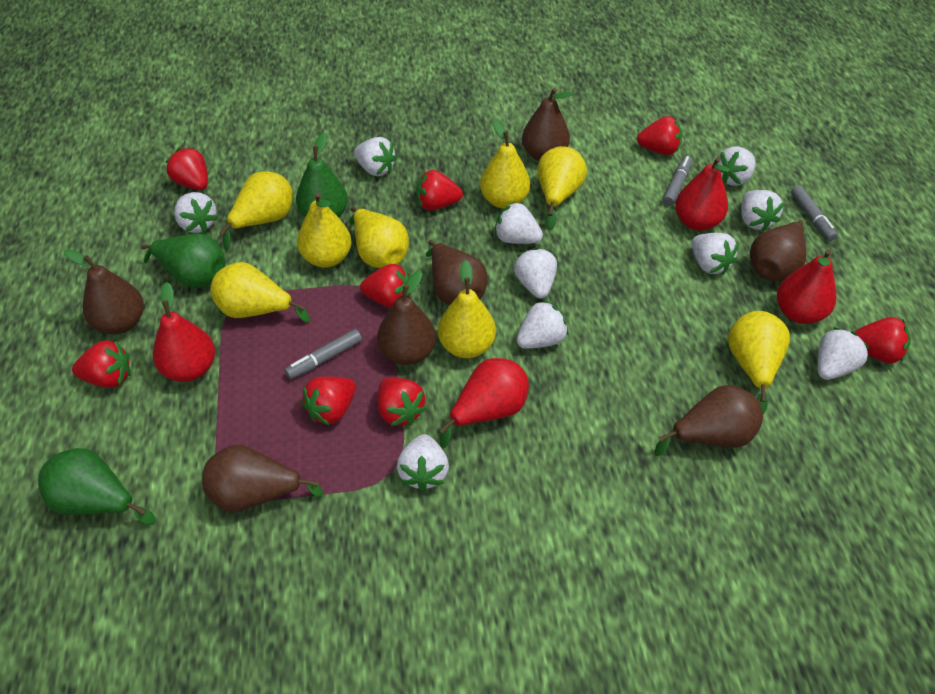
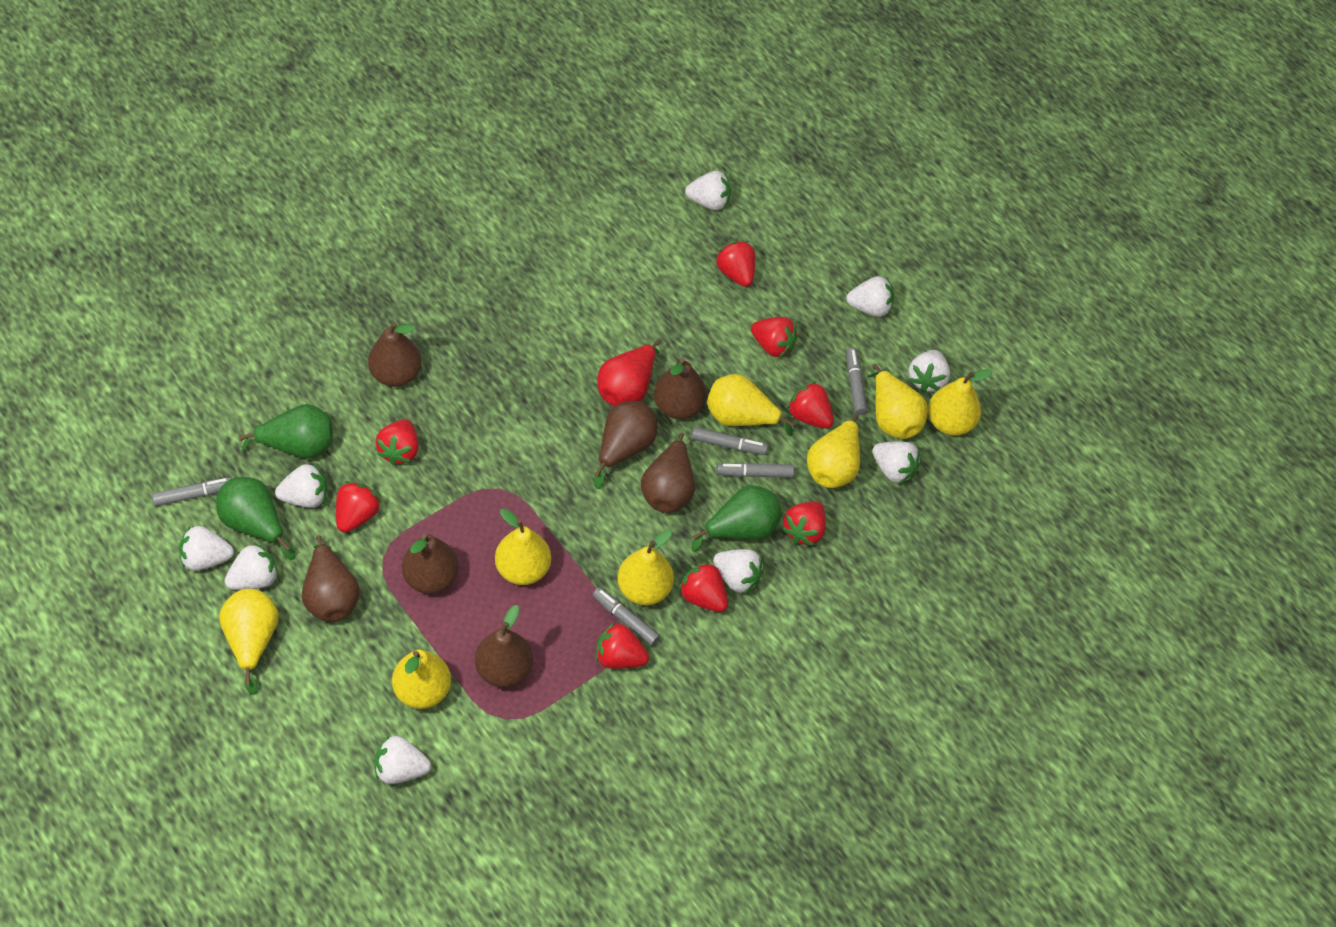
grey marker: 3 -> 5
red pear: 4 -> 1
white strawberry: 10 -> 9

